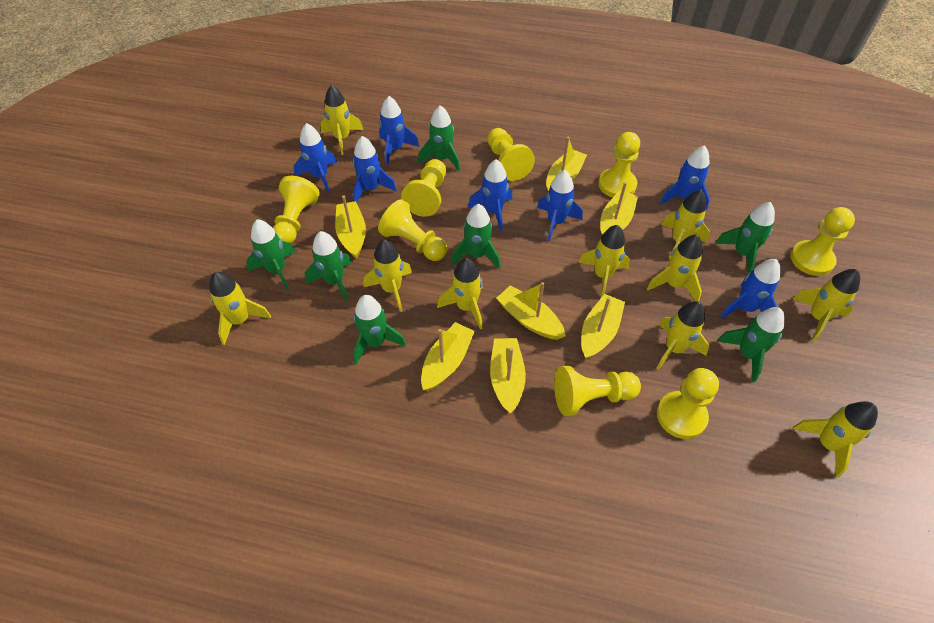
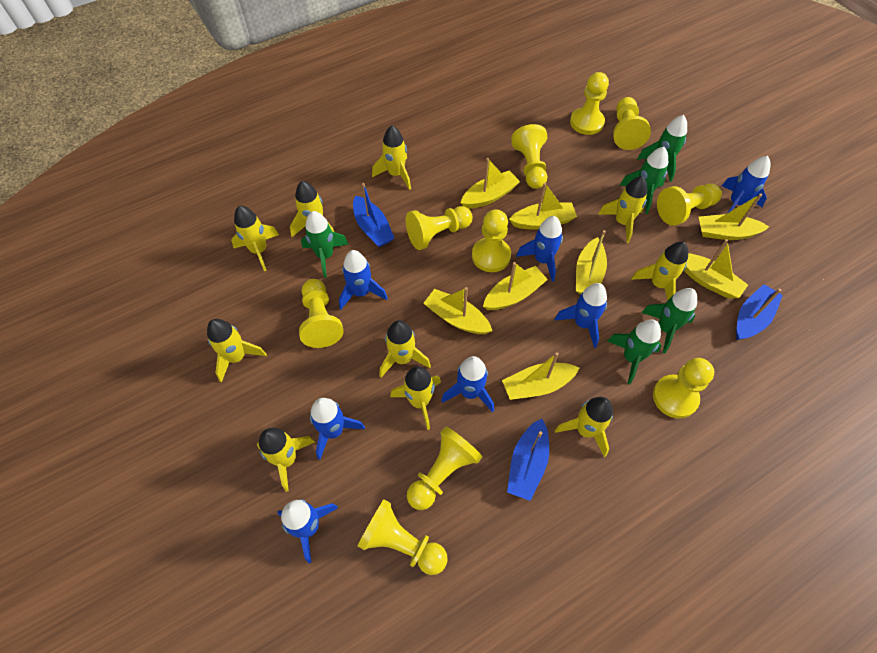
blue boat: 0 -> 3
green rocket: 7 -> 5
yellow boat: 7 -> 8
yellow pawn: 8 -> 10

